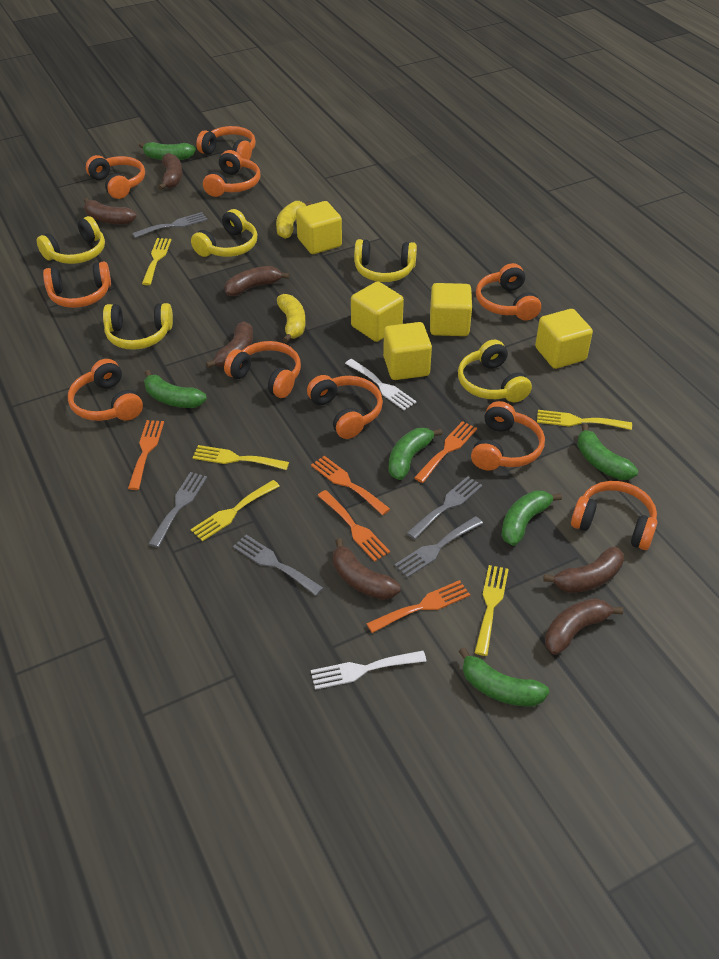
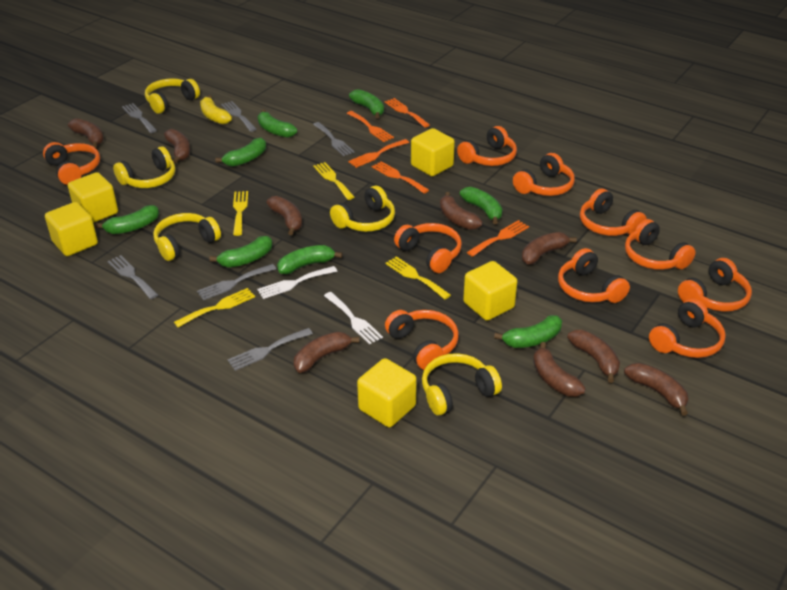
brown banana: 7 -> 9
green banana: 6 -> 8
grey fork: 5 -> 6
yellow banana: 2 -> 1
yellow fork: 5 -> 4

